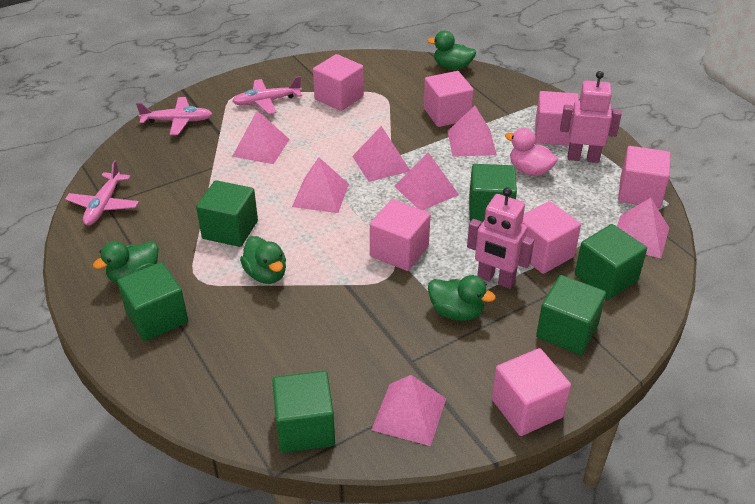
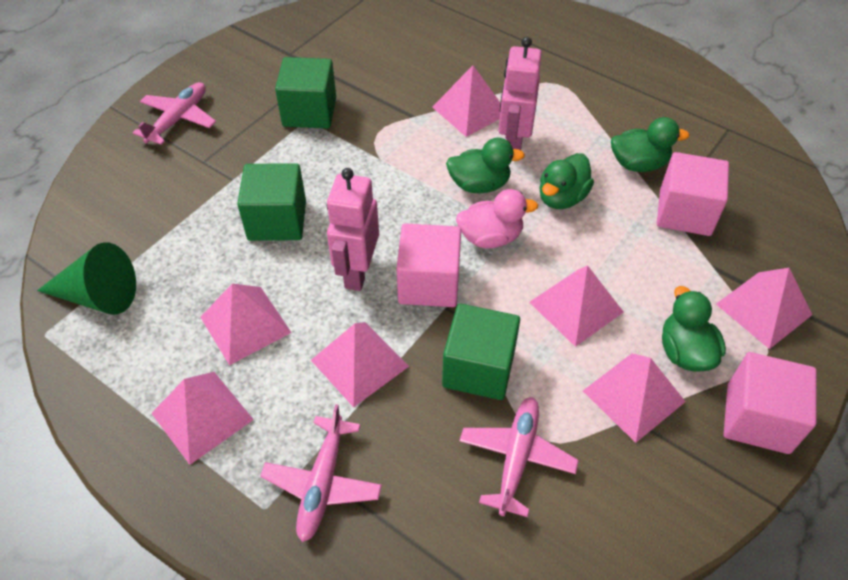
green cone: 0 -> 1
green cube: 6 -> 3
pink cube: 7 -> 3

